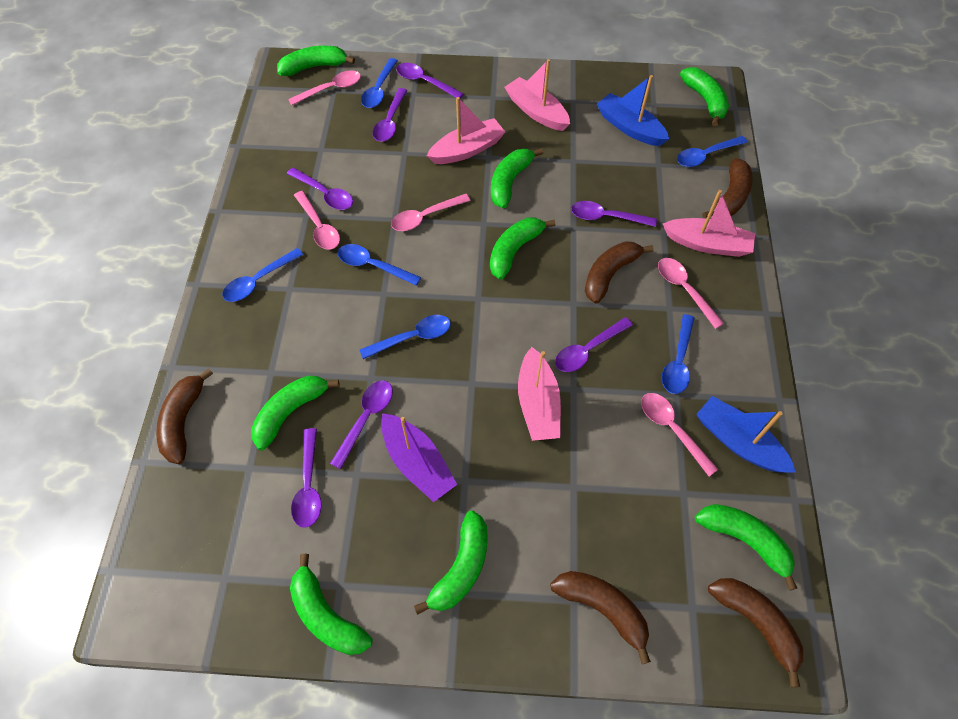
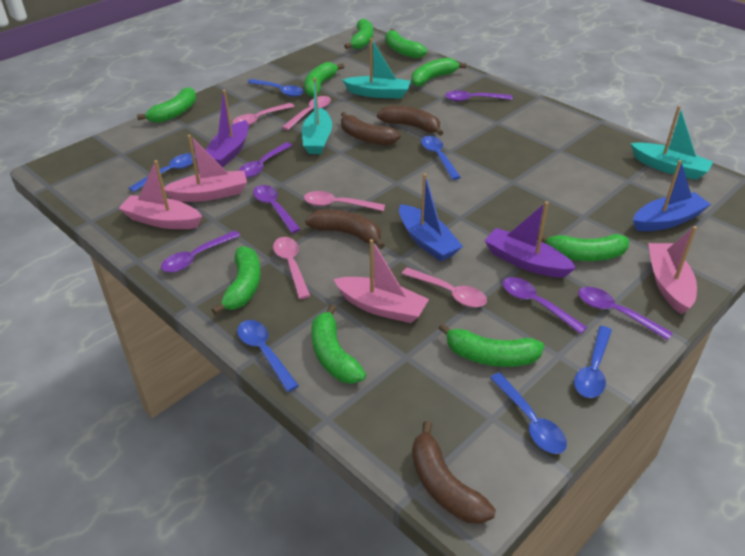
brown banana: 5 -> 4
green banana: 8 -> 9
purple boat: 1 -> 2
purple spoon: 7 -> 6
turquoise boat: 0 -> 3

